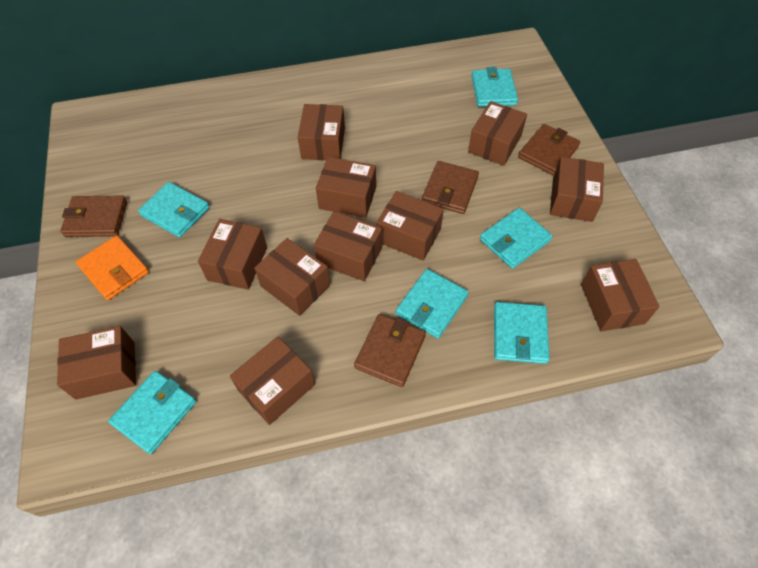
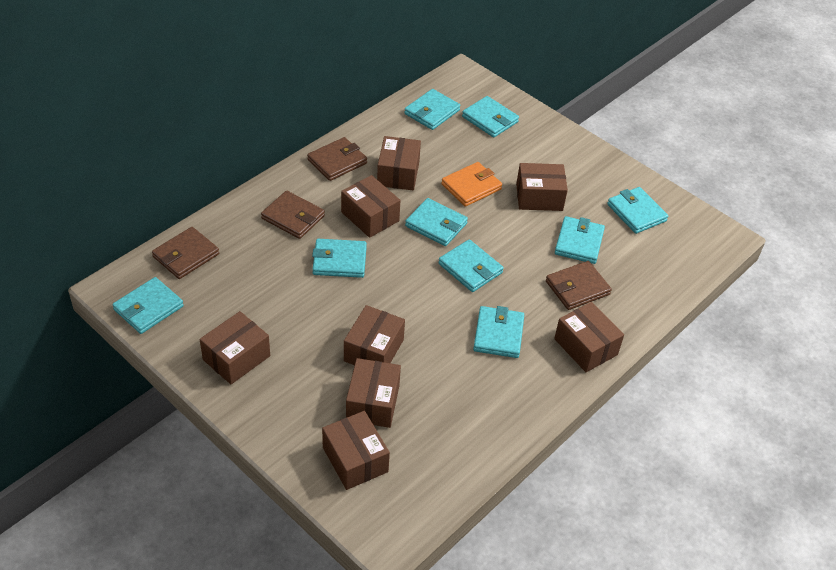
brown box: 11 -> 8
turquoise wallet: 6 -> 9

